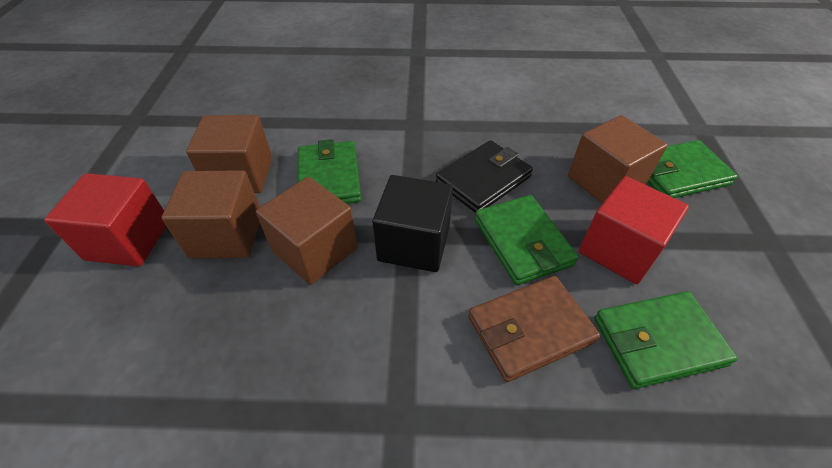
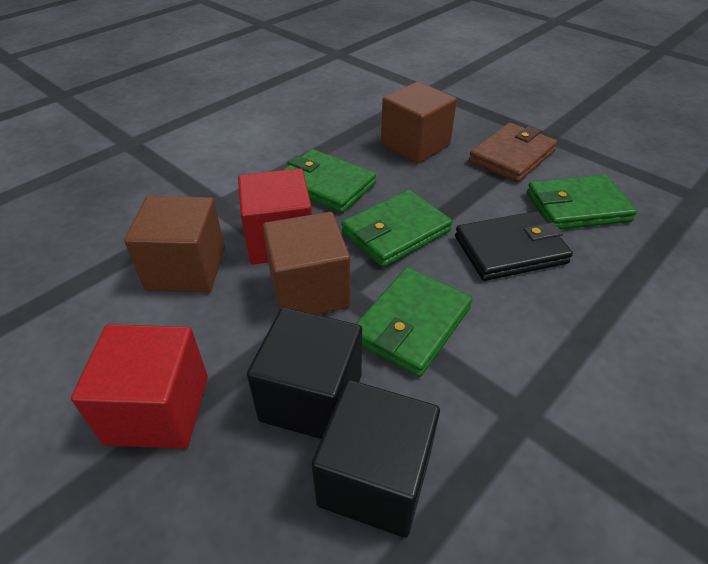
black cube: 1 -> 2
brown cube: 4 -> 3

